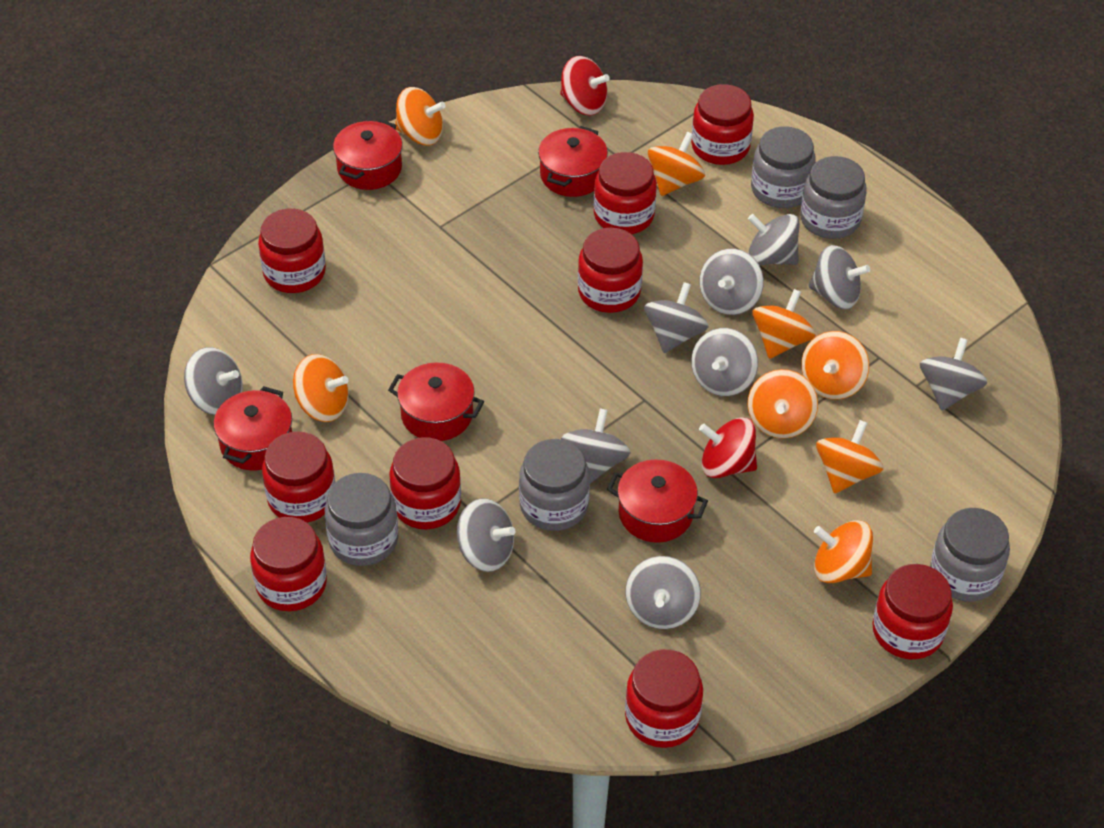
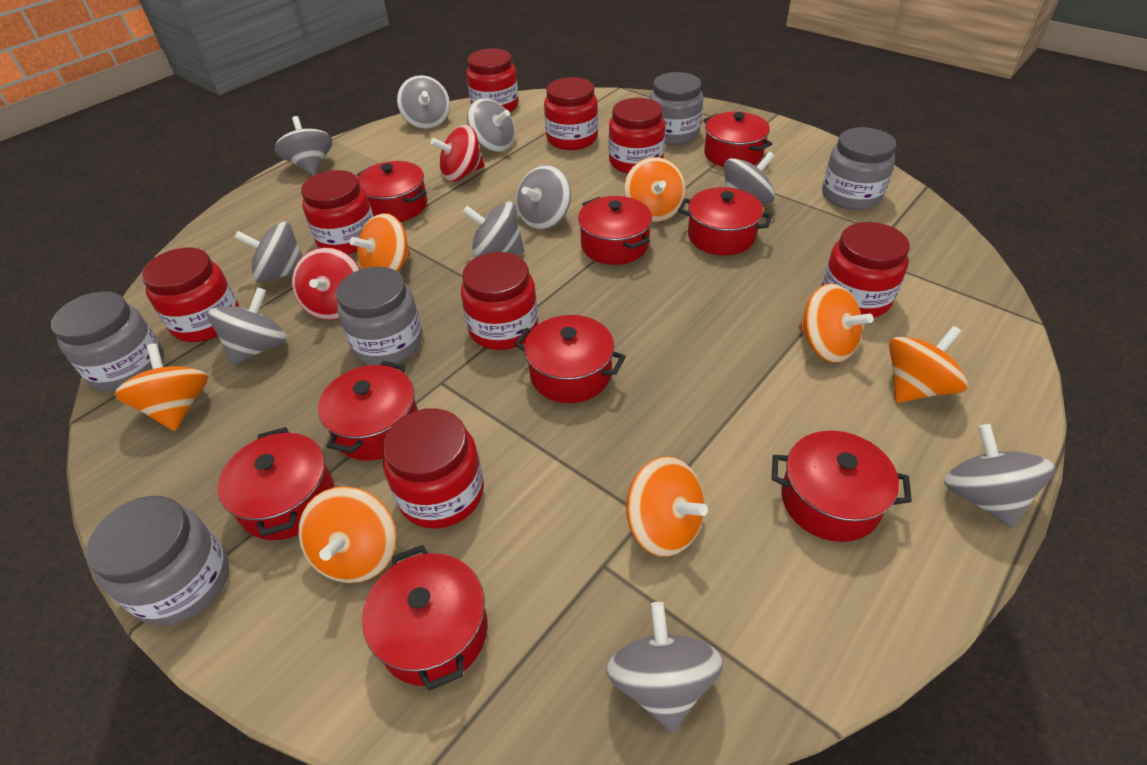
orange spinning top: 8 -> 7
red jar: 9 -> 8
red pot: 5 -> 9

